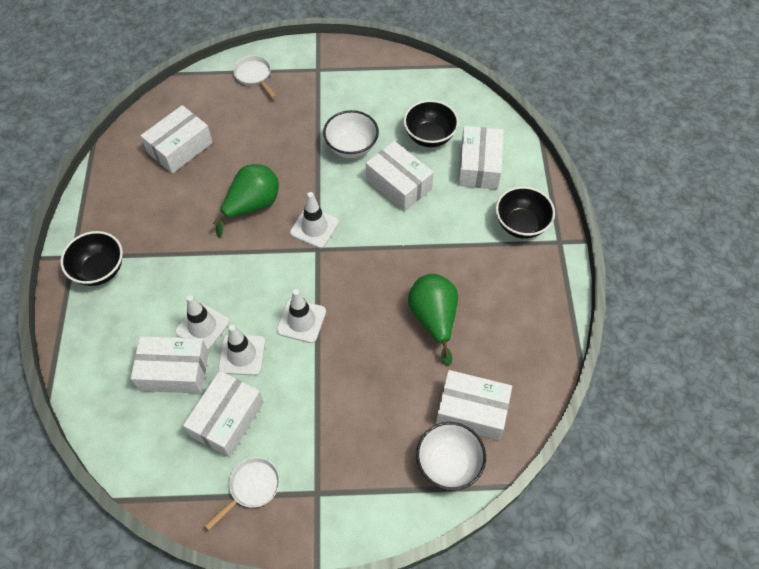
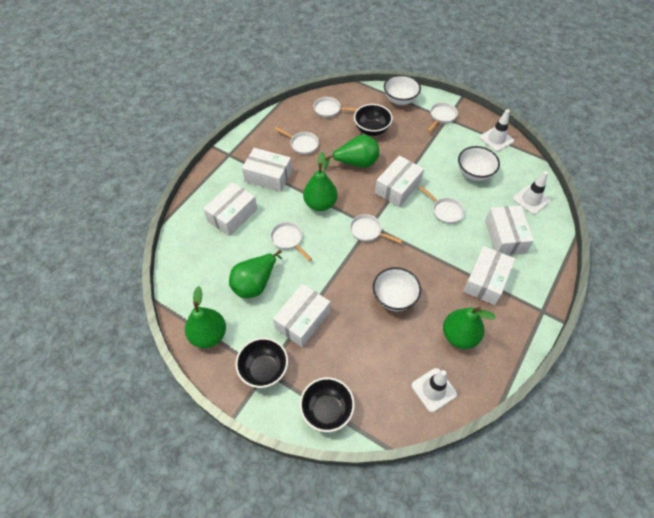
green pear: 2 -> 5
white bowl: 2 -> 3
white pan: 2 -> 6
white traffic cone: 4 -> 3

